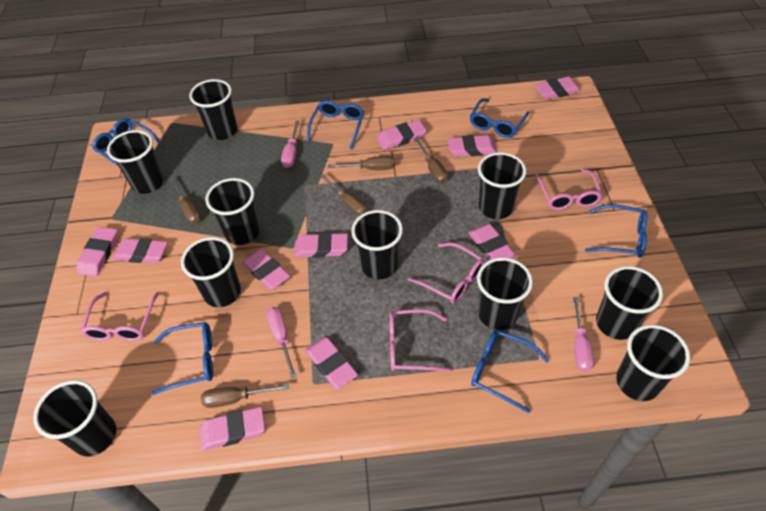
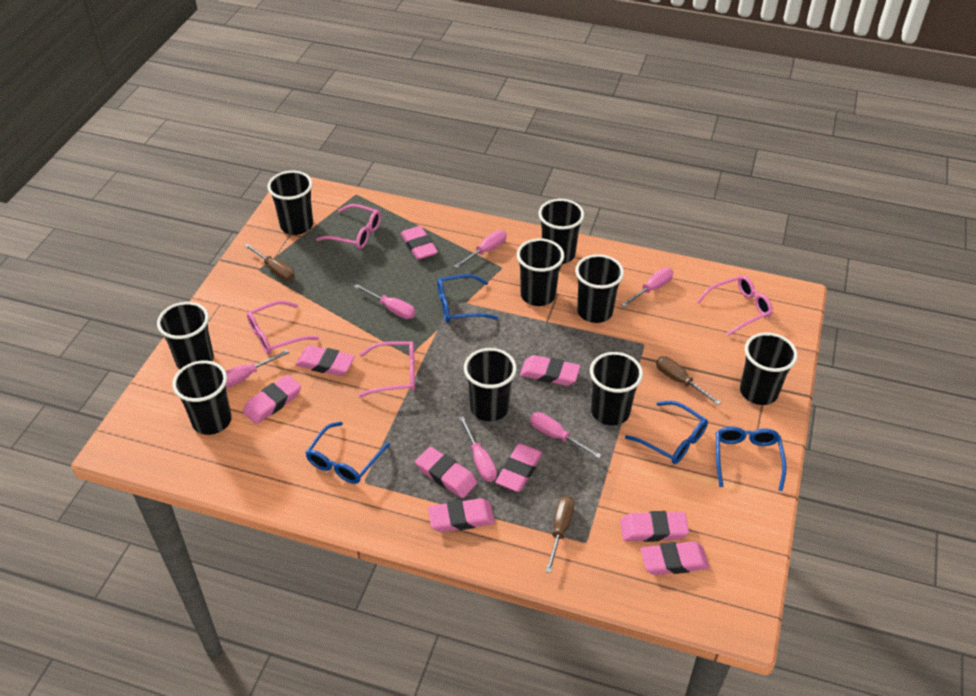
black cup: 10 -> 9
blue glasses: 6 -> 4
brown screwdriver: 5 -> 3
pink eraser: 10 -> 9
pink screwdriver: 3 -> 6

